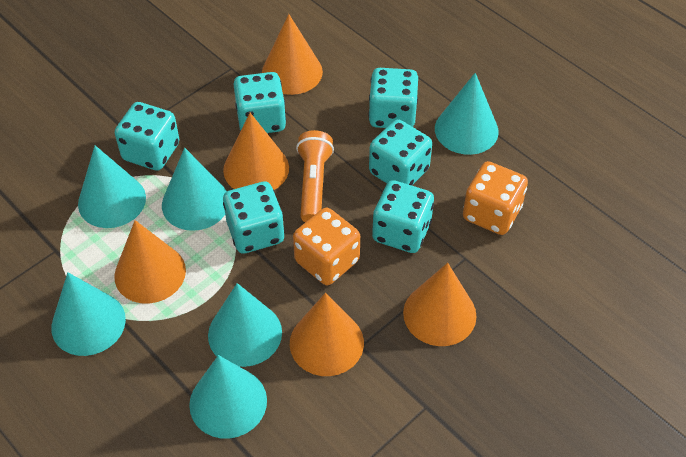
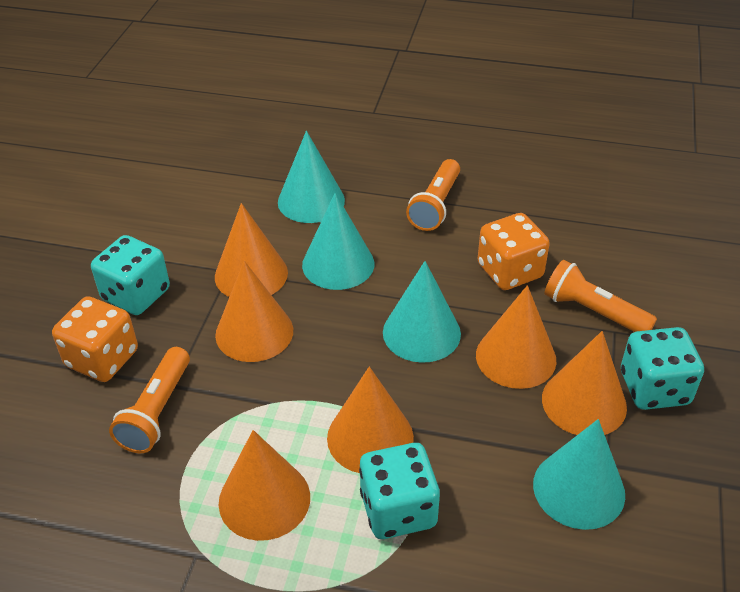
orange cone: 5 -> 6
orange flashlight: 1 -> 3
turquoise cone: 6 -> 4
turquoise dice: 6 -> 3

